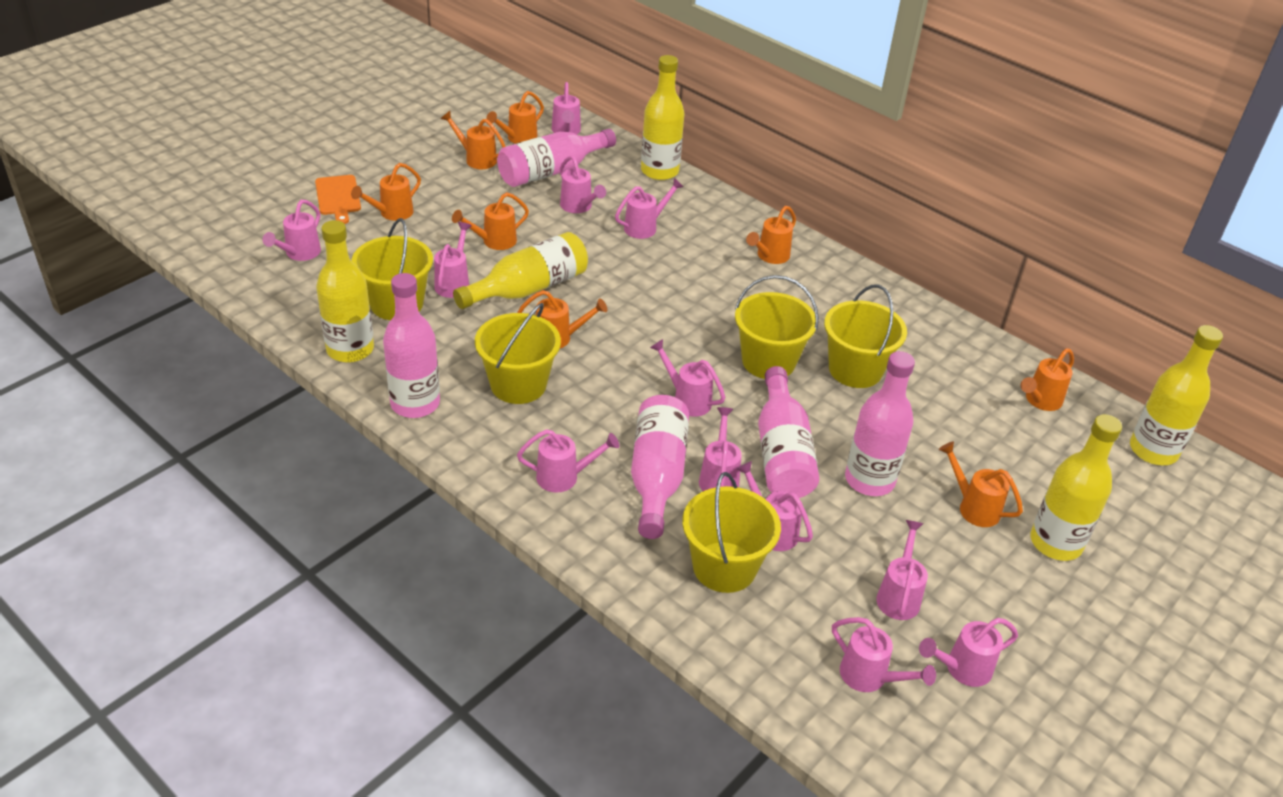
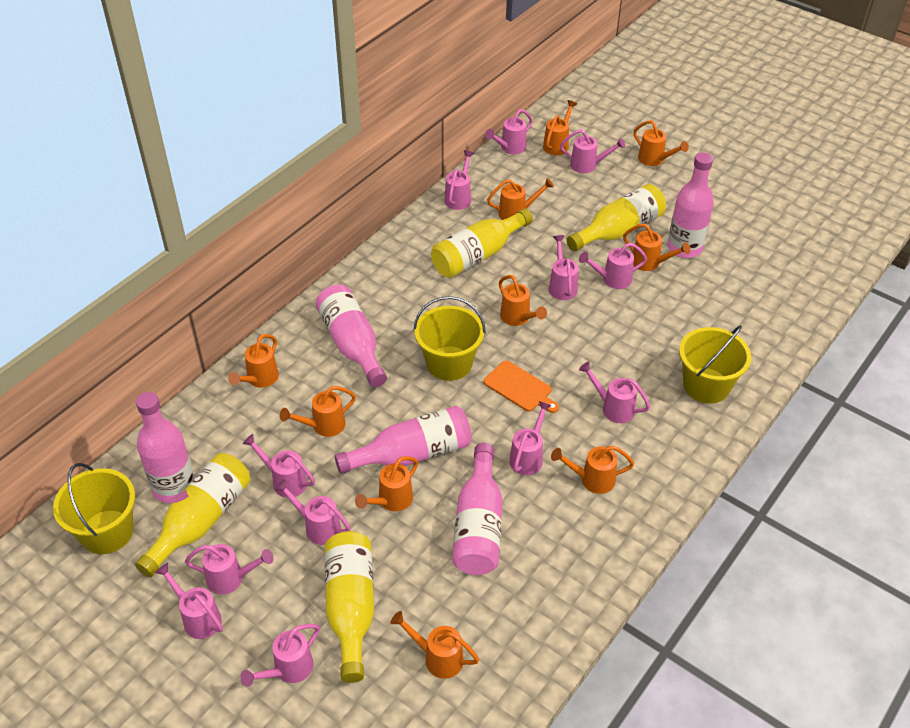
orange watering can: 8 -> 10
yellow bottle: 5 -> 4
yellow bucket: 5 -> 3

